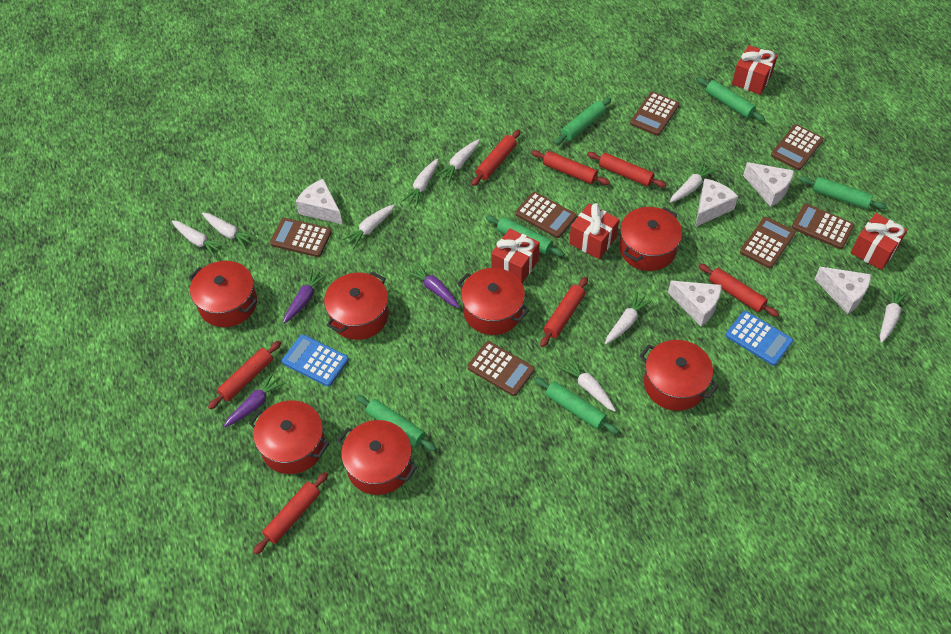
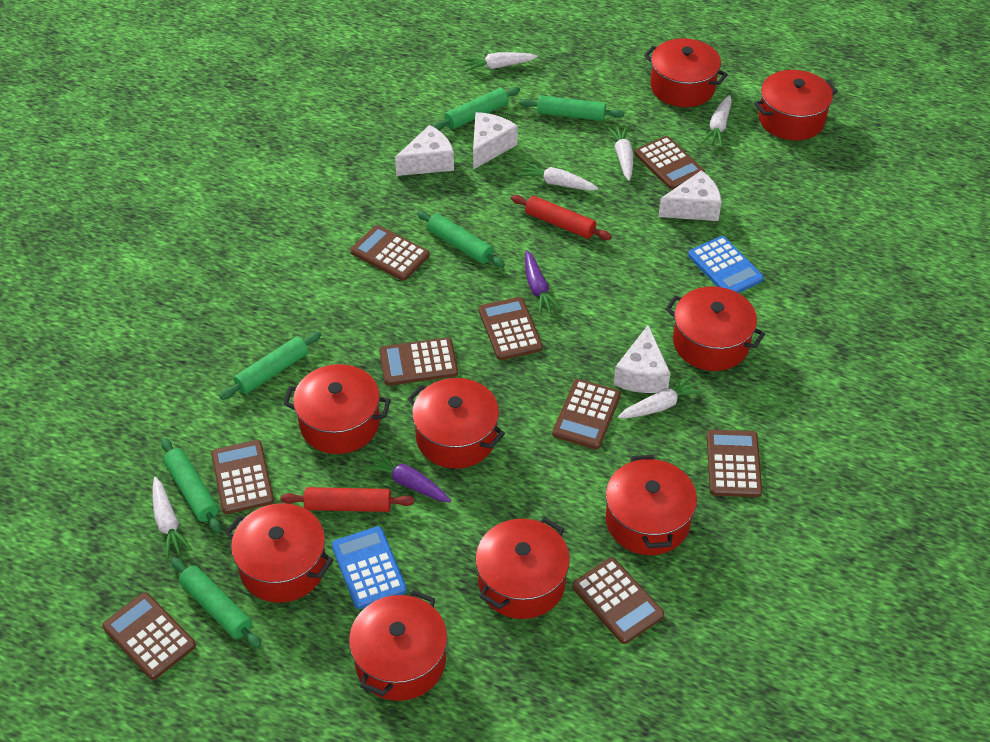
brown calculator: 7 -> 9
purple carrot: 3 -> 2
red gift: 4 -> 0
red pot: 7 -> 9
red rolling pin: 7 -> 2
white carrot: 9 -> 6
white cheese: 5 -> 4

